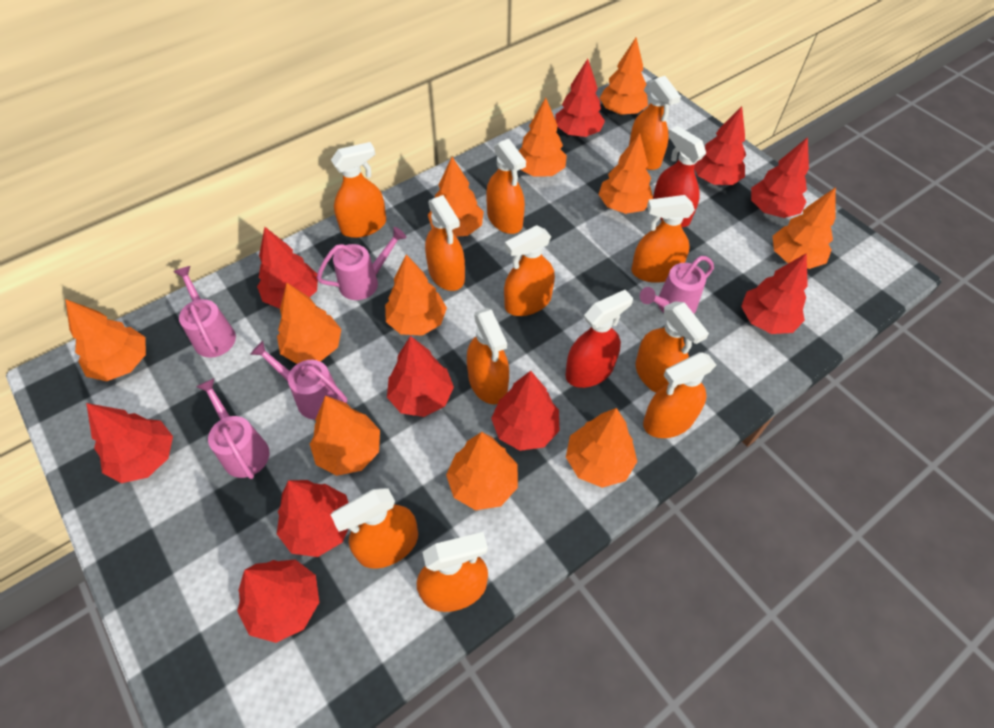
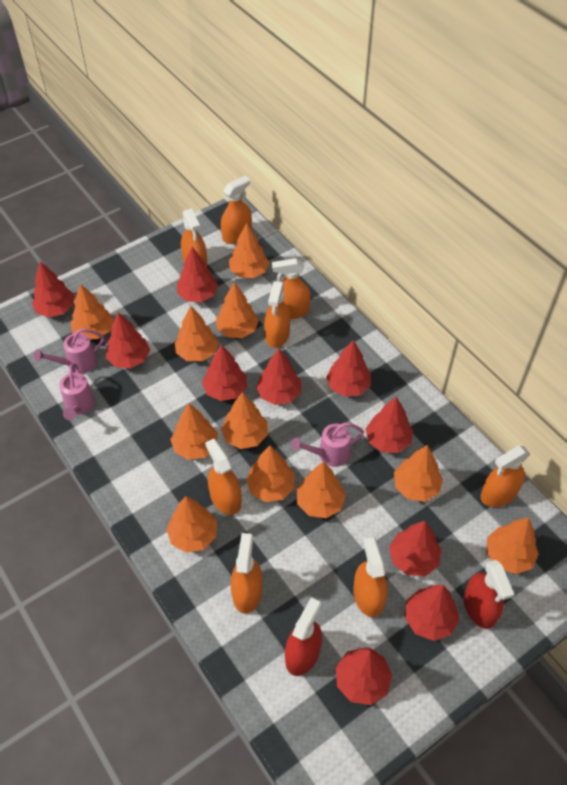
orange spray bottle: 11 -> 8
pink watering can: 5 -> 3

